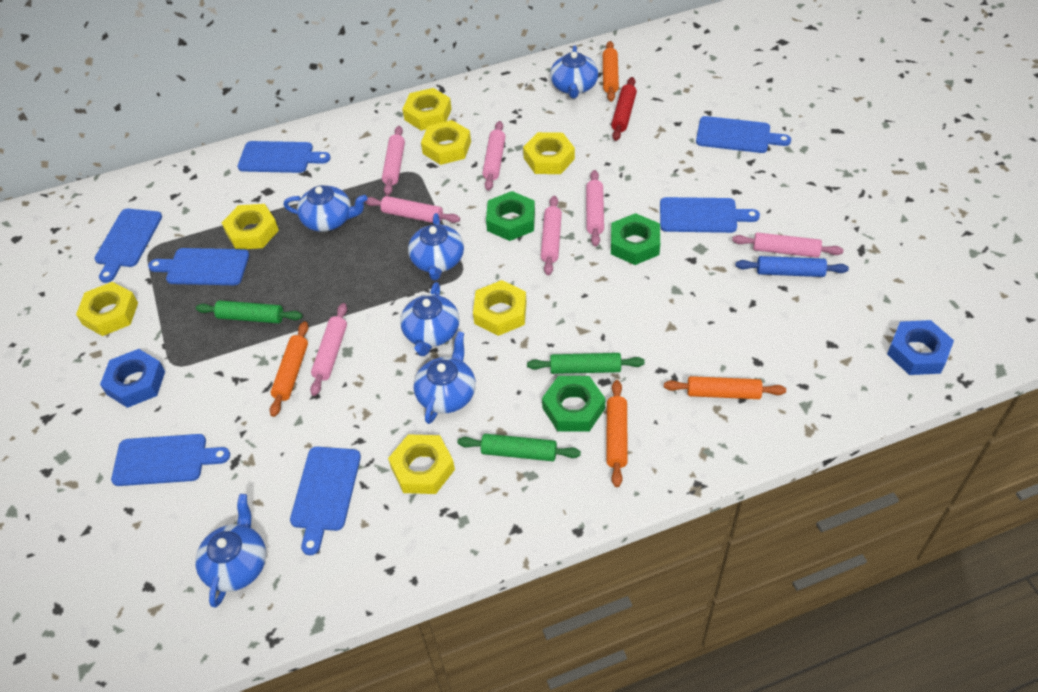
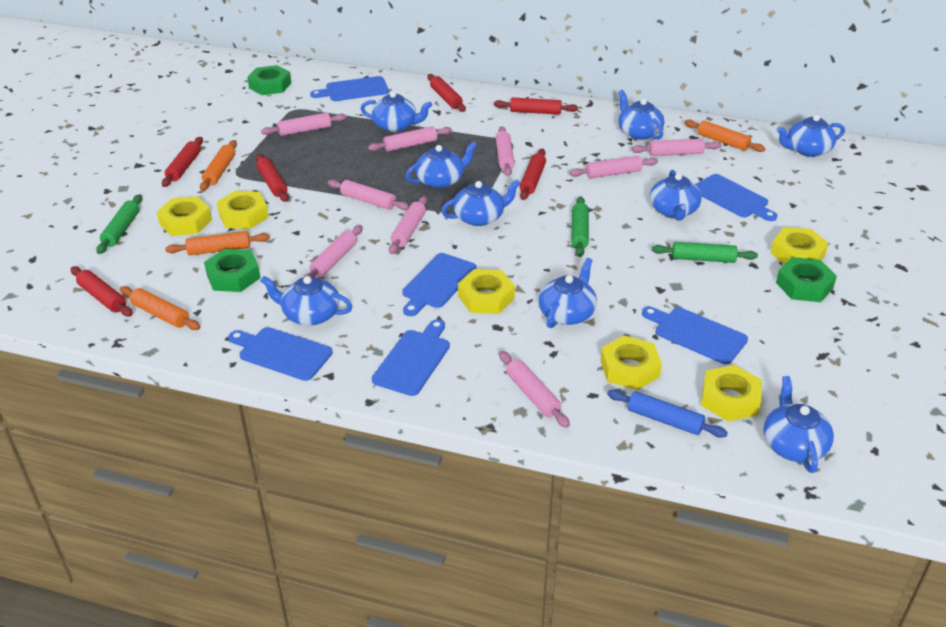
blue cutting board: 7 -> 6
blue nut: 2 -> 0
blue teapot: 6 -> 9
pink rolling pin: 7 -> 9
red rolling pin: 1 -> 6
yellow nut: 7 -> 6

